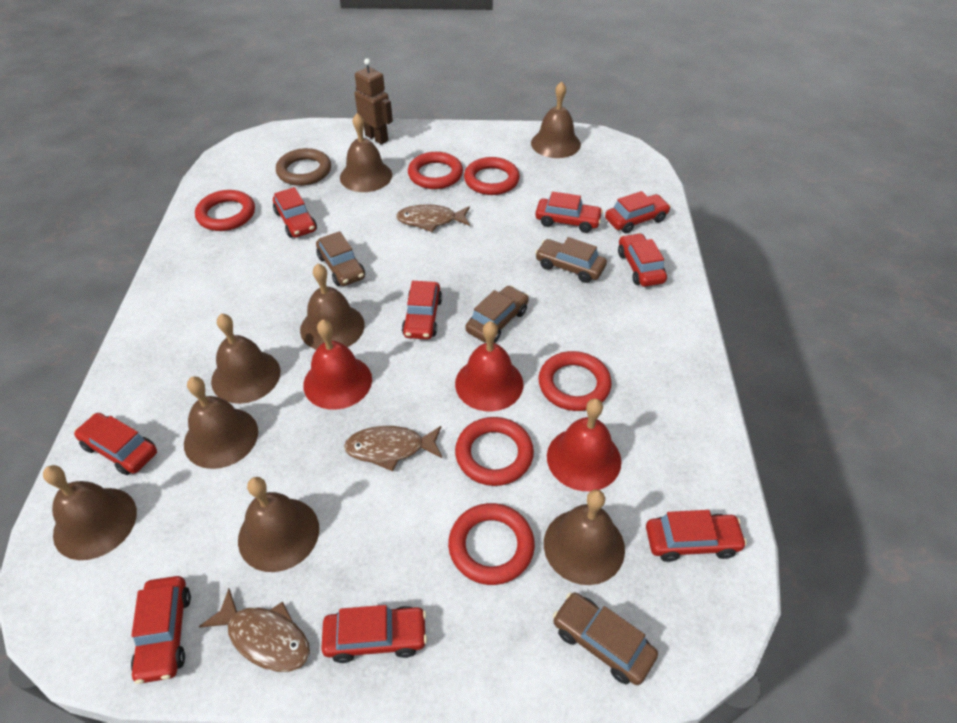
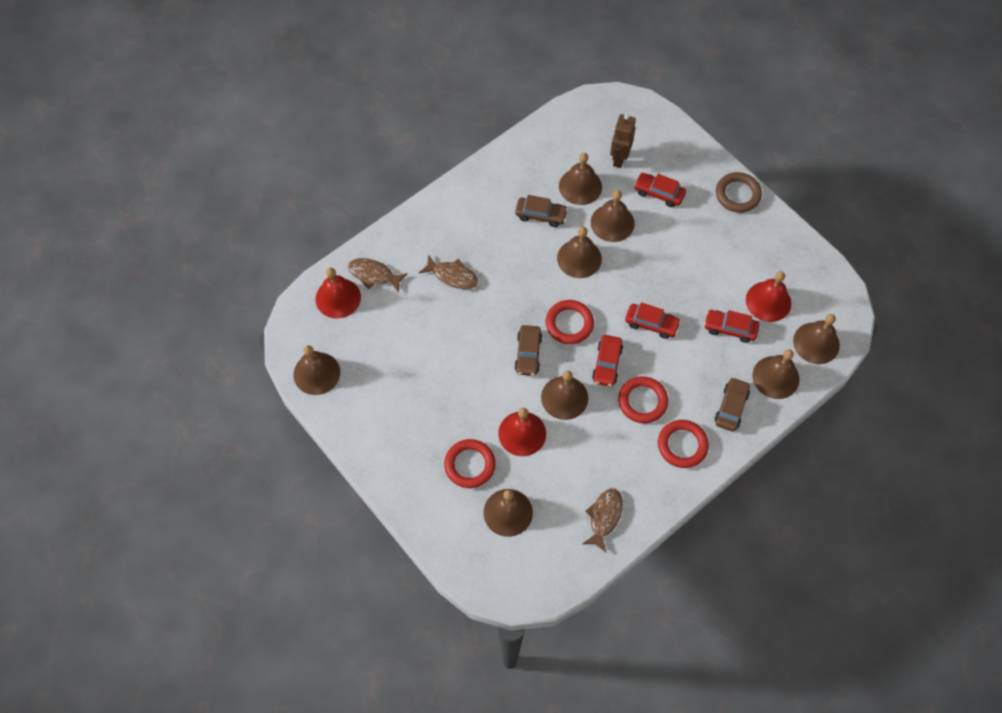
brown car: 4 -> 3
red car: 9 -> 4
red ring: 6 -> 4

